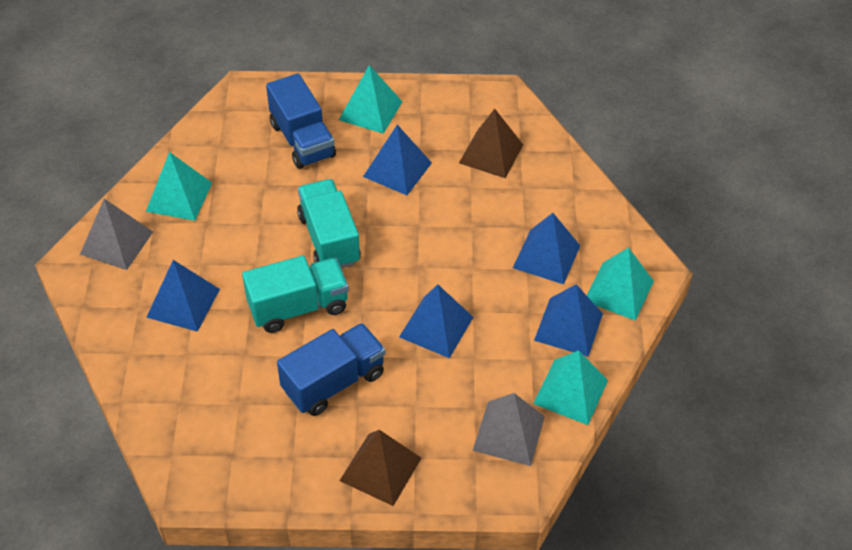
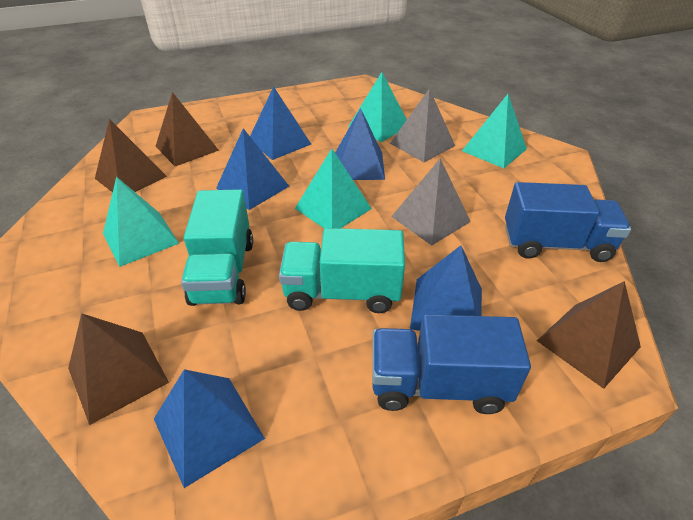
brown pyramid: 2 -> 4

